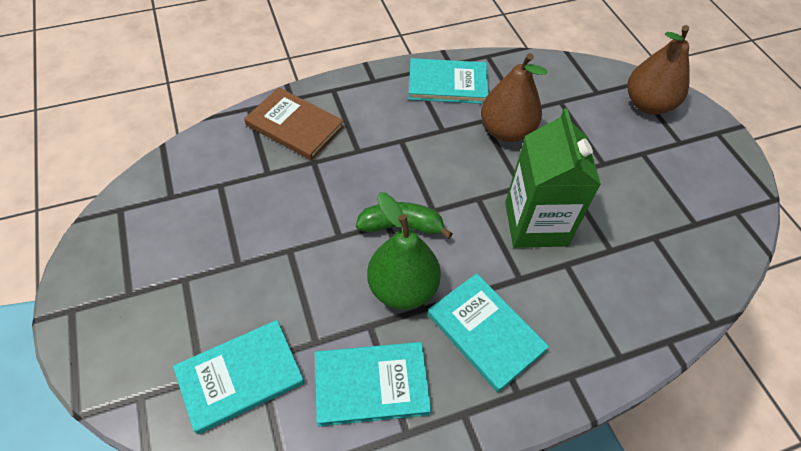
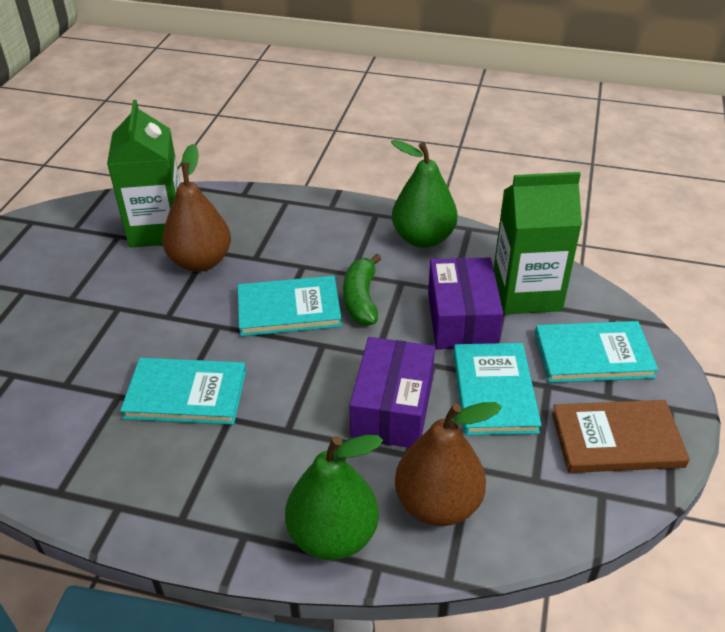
green carton: 1 -> 2
green pear: 1 -> 2
purple box: 0 -> 2

